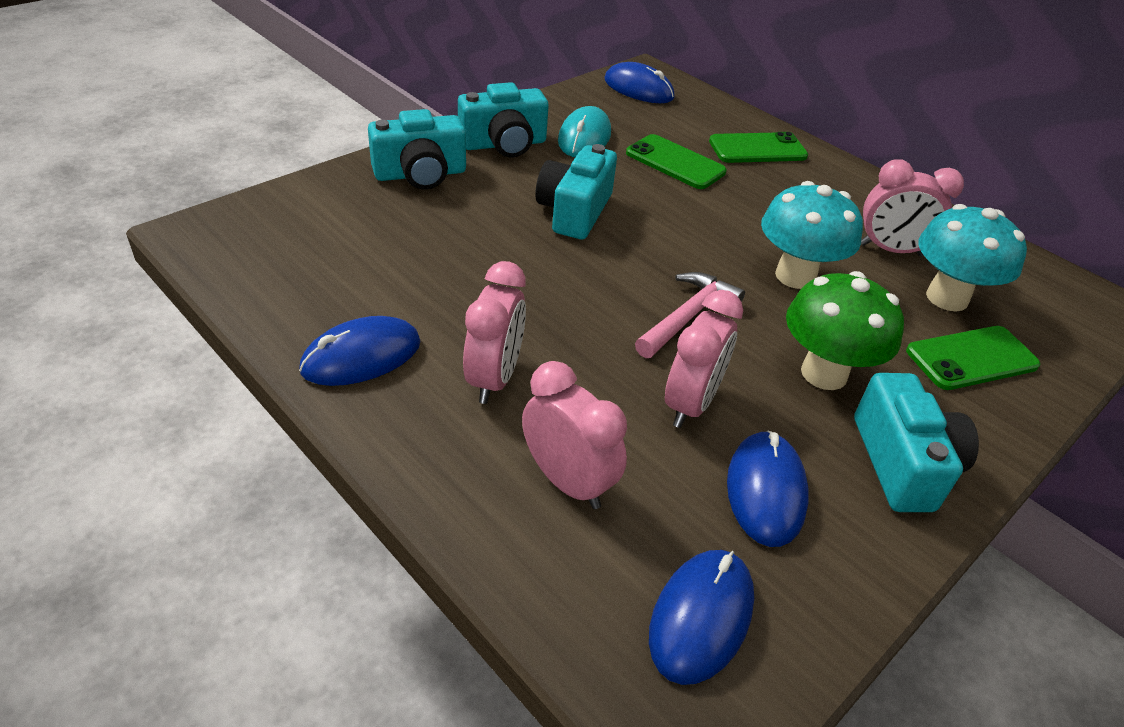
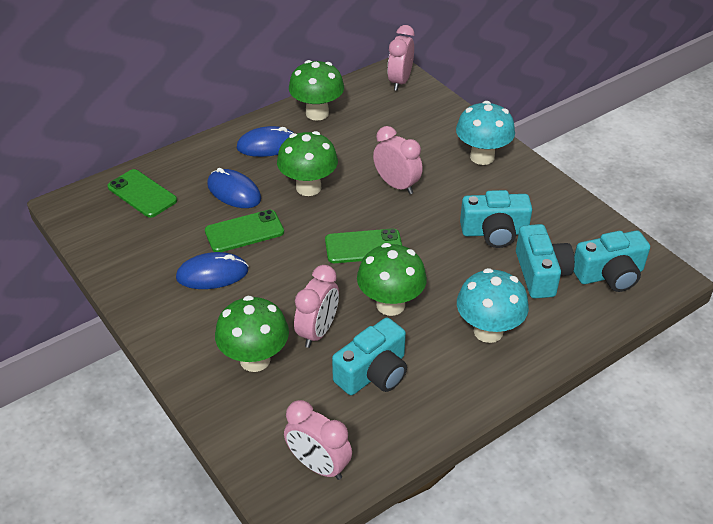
blue mouse: 4 -> 3
green mushroom: 1 -> 4
pink hammer: 1 -> 0
turquoise mouse: 1 -> 0

